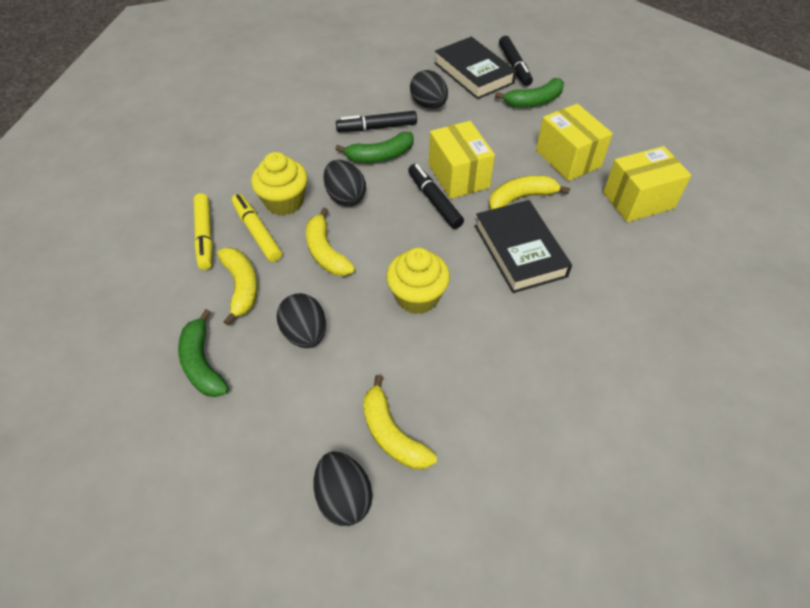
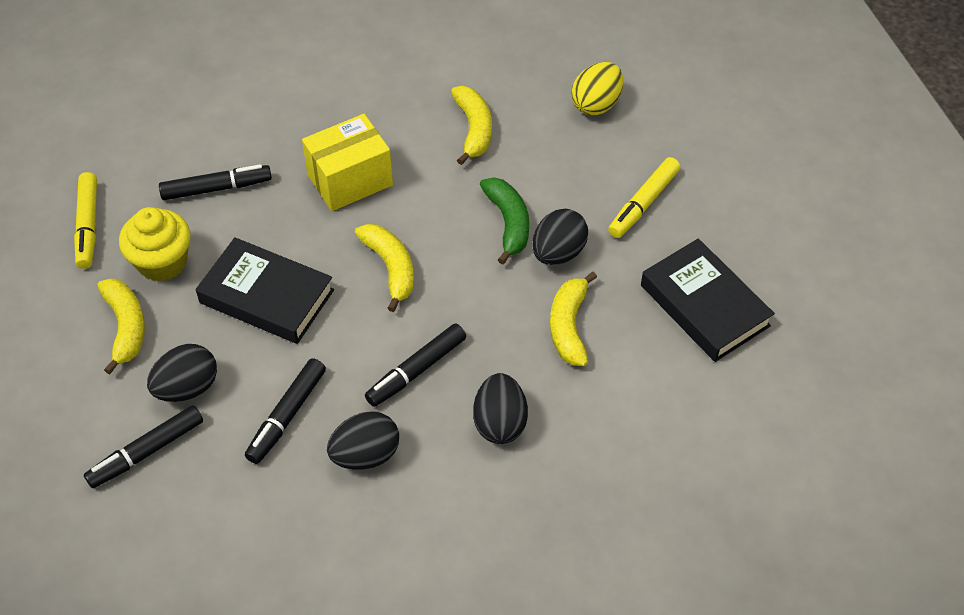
black marker: 3 -> 4
green banana: 3 -> 1
yellow box: 3 -> 1
yellow cupcake: 2 -> 1
yellow egg: 0 -> 1

